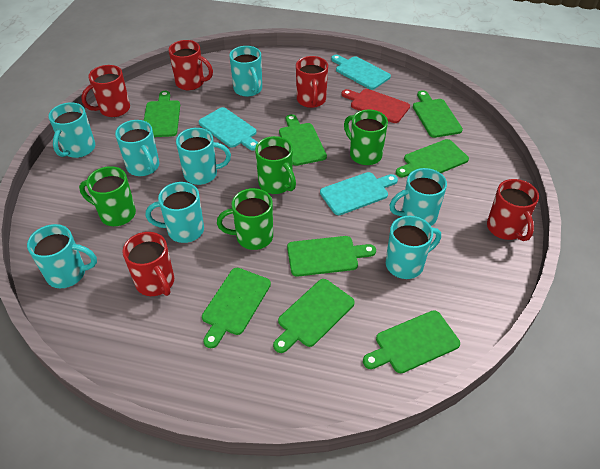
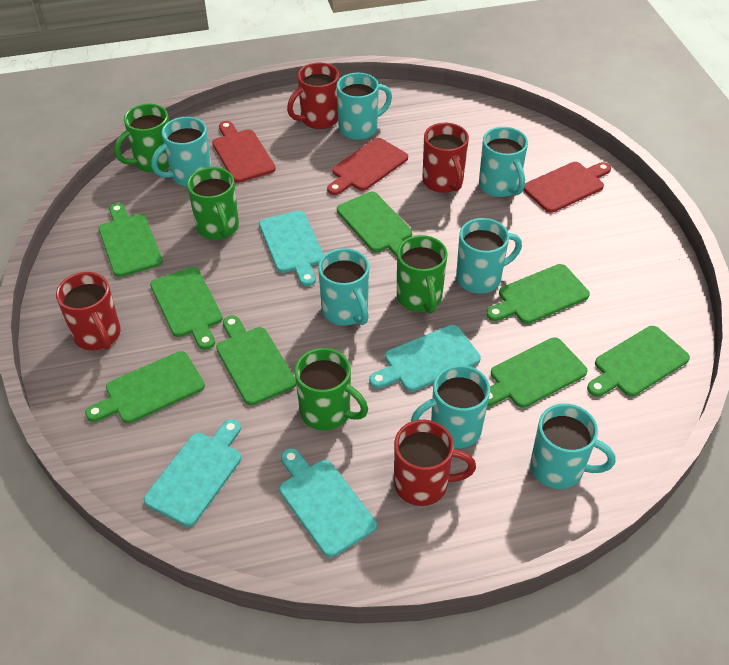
red cutting board: 1 -> 3
red mug: 5 -> 4
turquoise cutting board: 3 -> 4
turquoise mug: 8 -> 7

